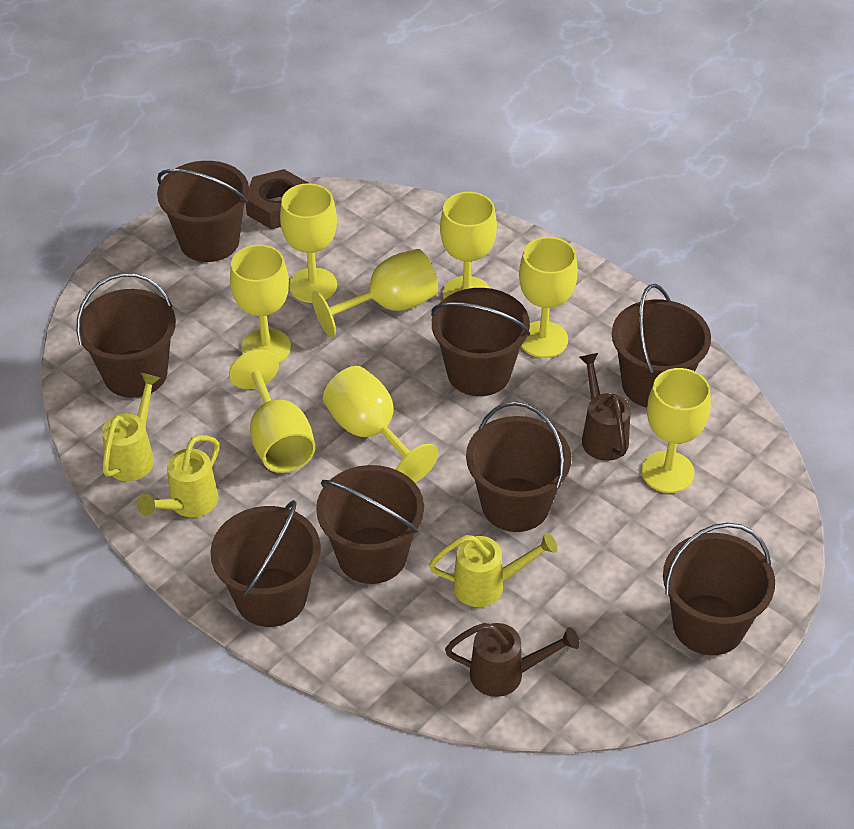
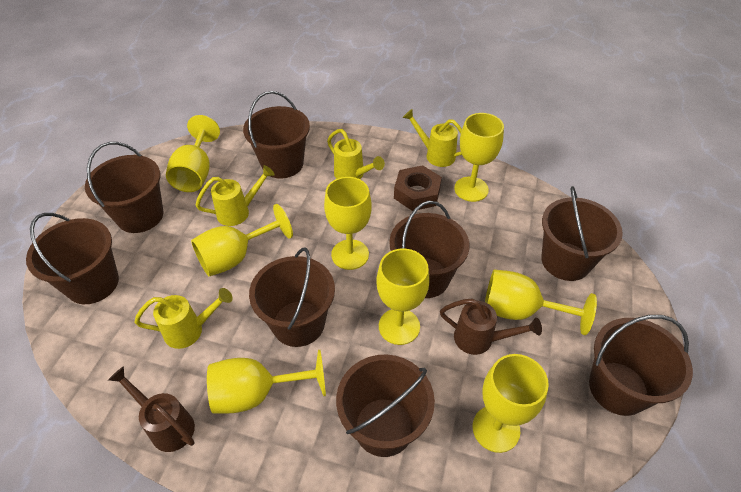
yellow watering can: 3 -> 4

